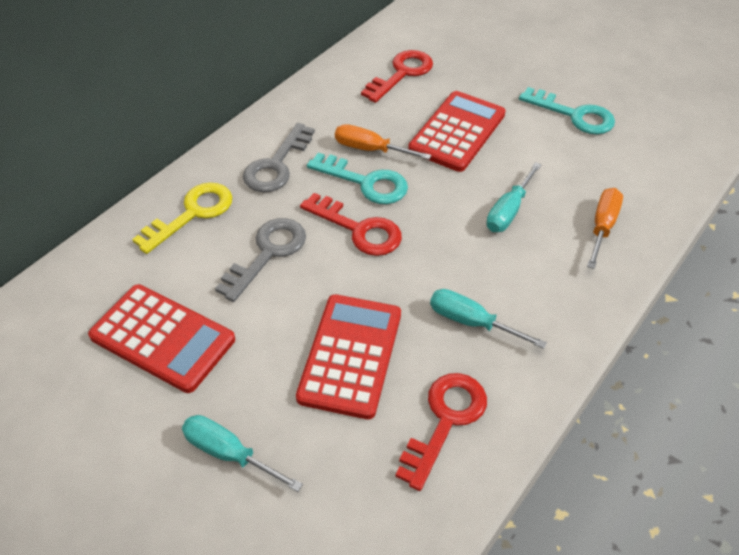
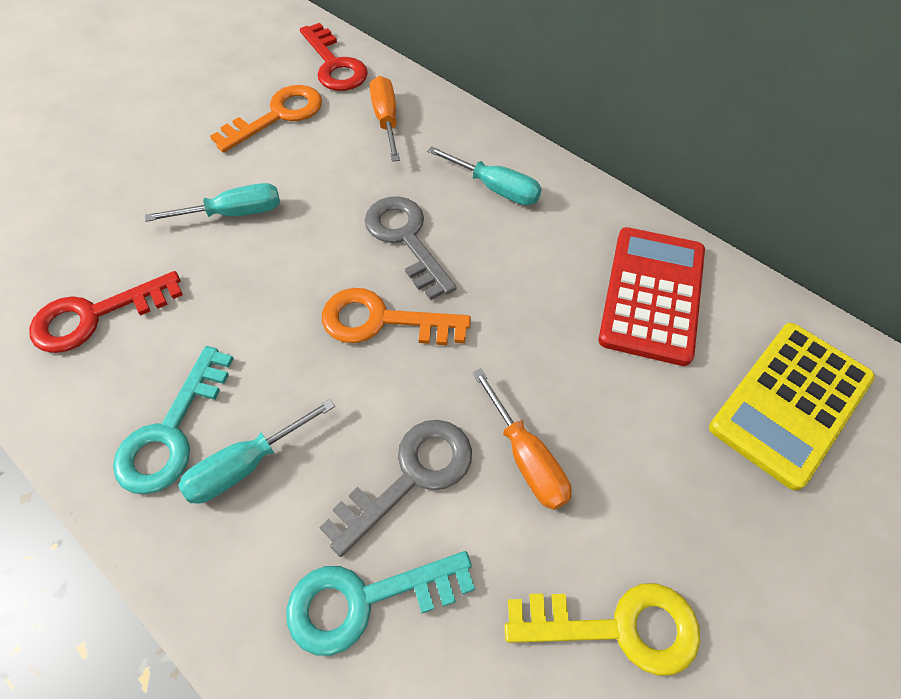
orange key: 0 -> 2
red calculator: 3 -> 1
red key: 3 -> 2
yellow calculator: 0 -> 1

